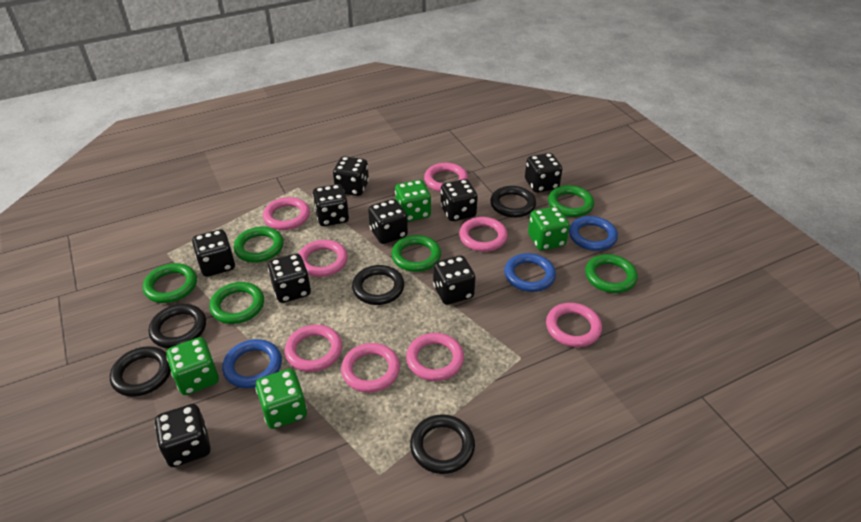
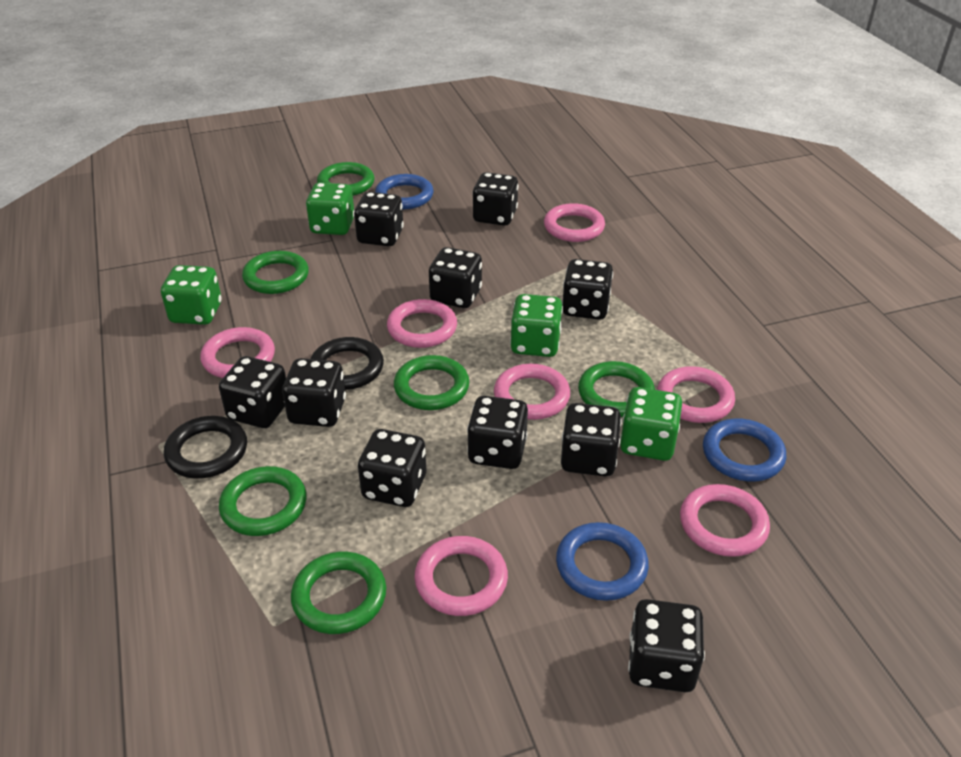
black dice: 9 -> 10
black ring: 5 -> 2
pink ring: 8 -> 7

